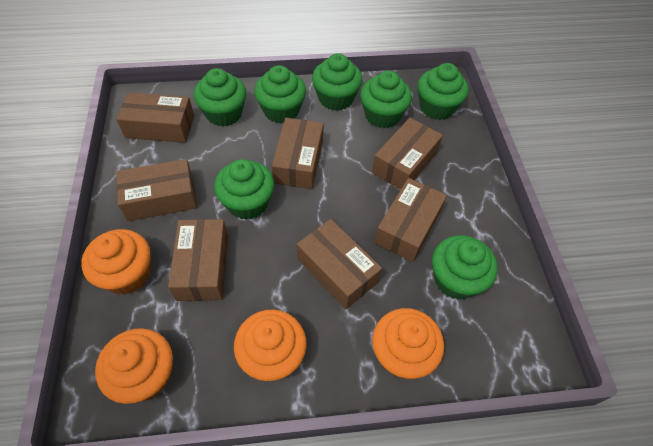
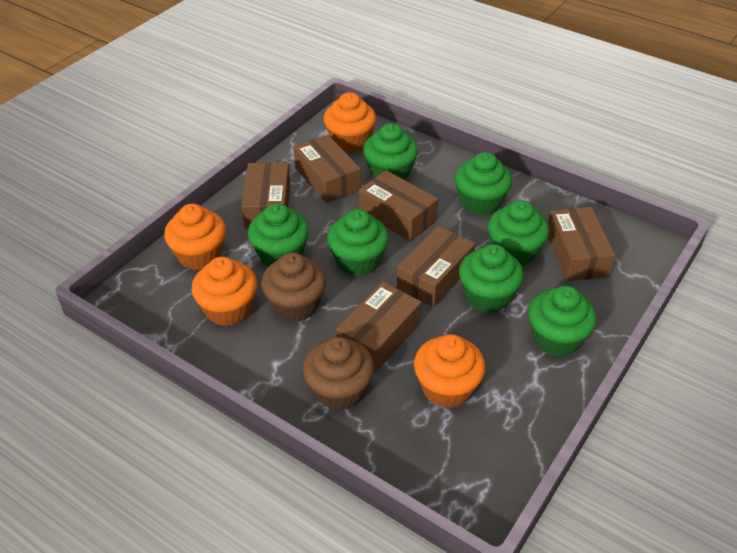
brown box: 7 -> 6
brown cupcake: 0 -> 2

